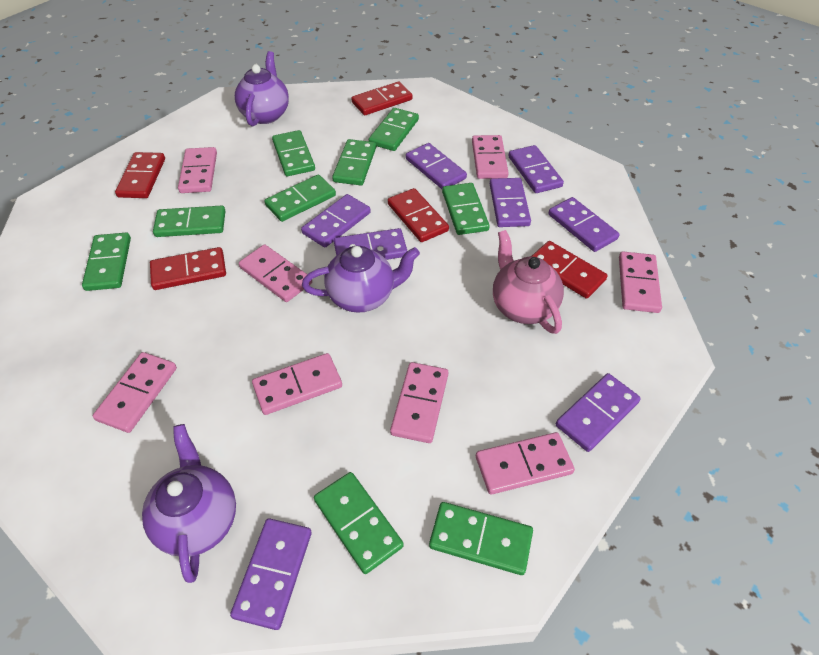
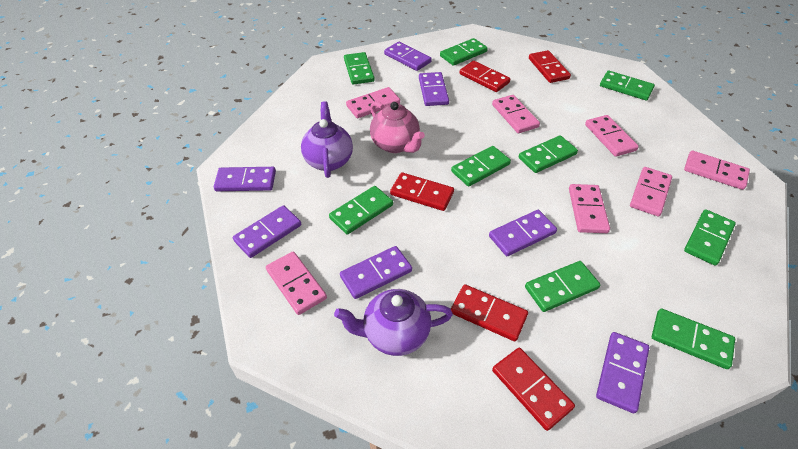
pink domino: 8 -> 7
purple domino: 8 -> 7
purple teapot: 3 -> 2

